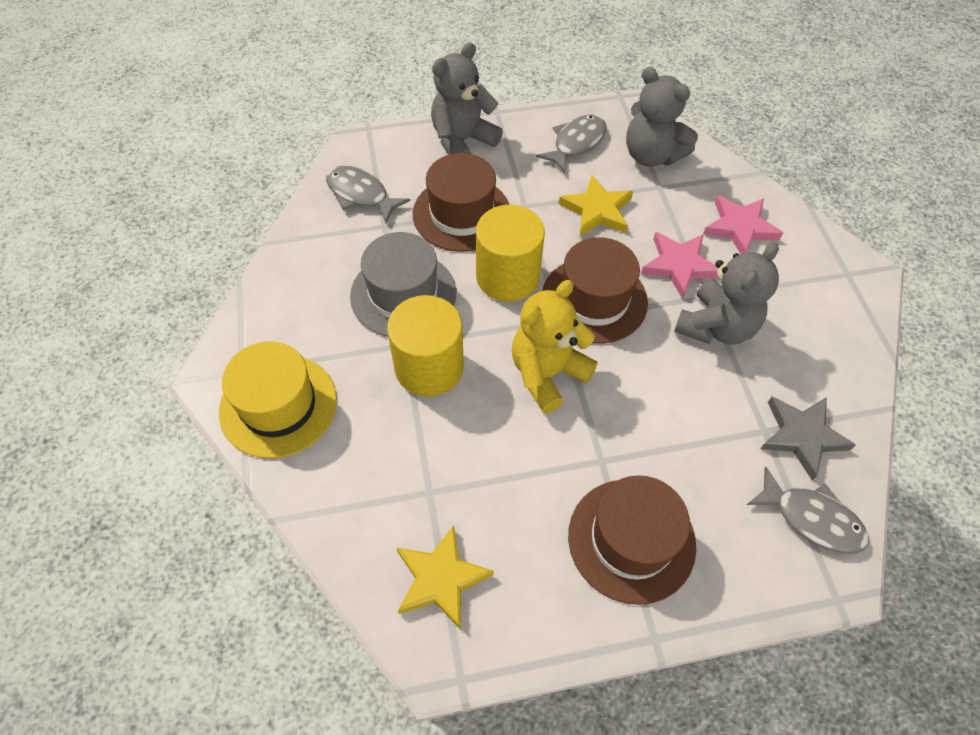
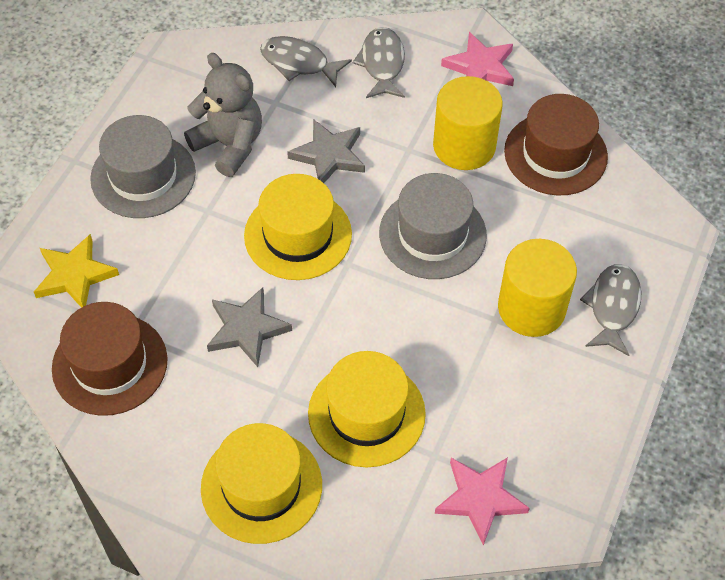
brown hat: 3 -> 2
grey hat: 1 -> 2
grey star: 1 -> 2
grey teddy bear: 3 -> 1
yellow hat: 1 -> 3
yellow star: 2 -> 1
yellow teddy bear: 1 -> 0

